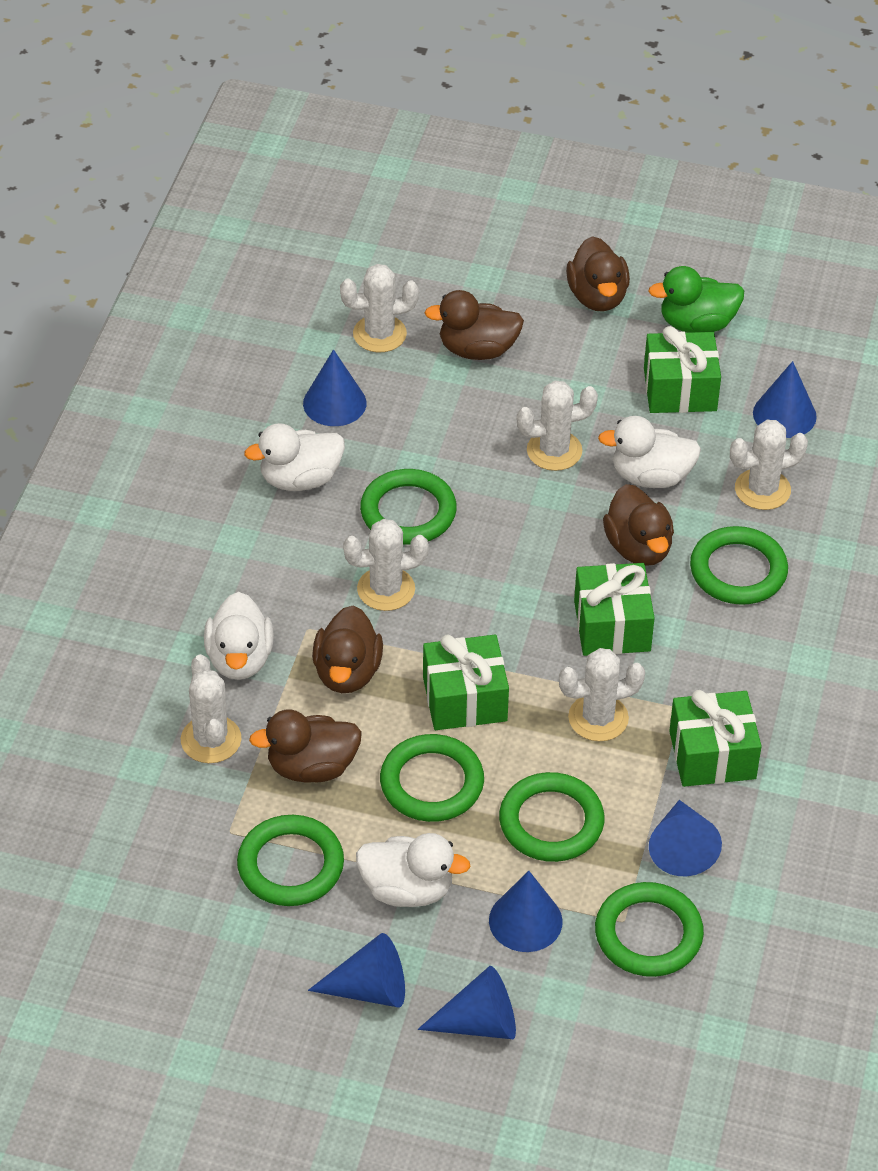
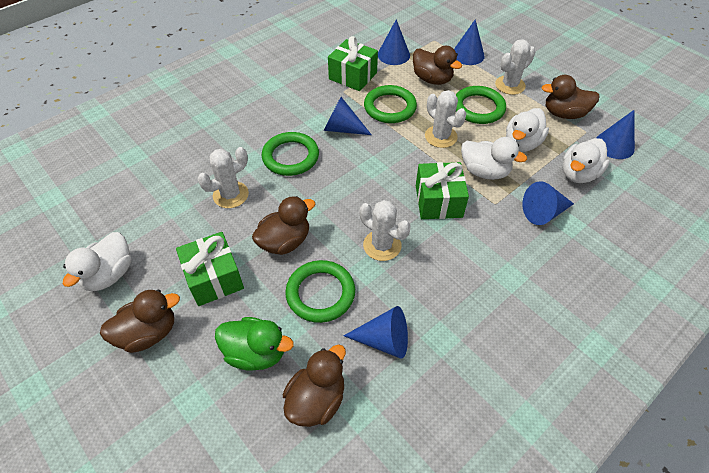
green gift: 4 -> 3
green ring: 6 -> 4
white cactus: 6 -> 4

